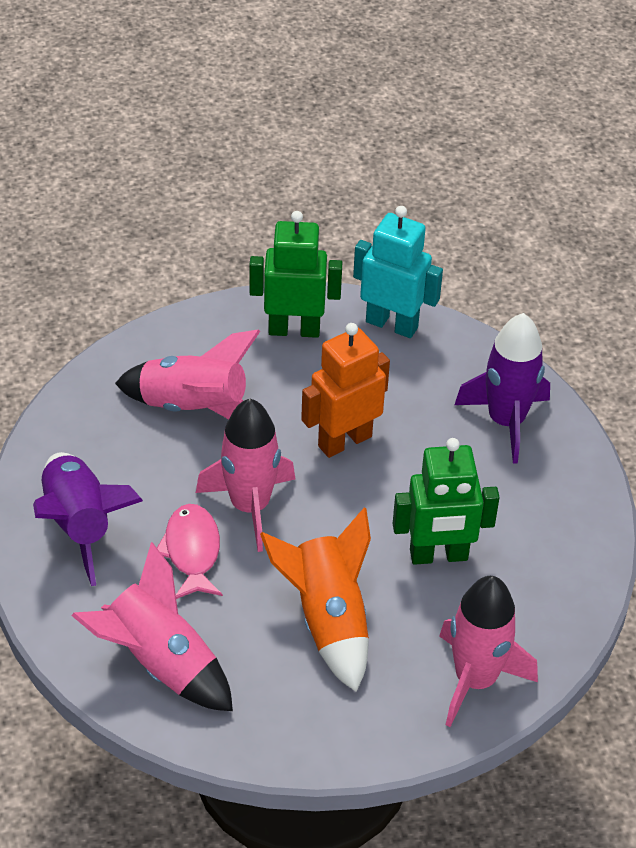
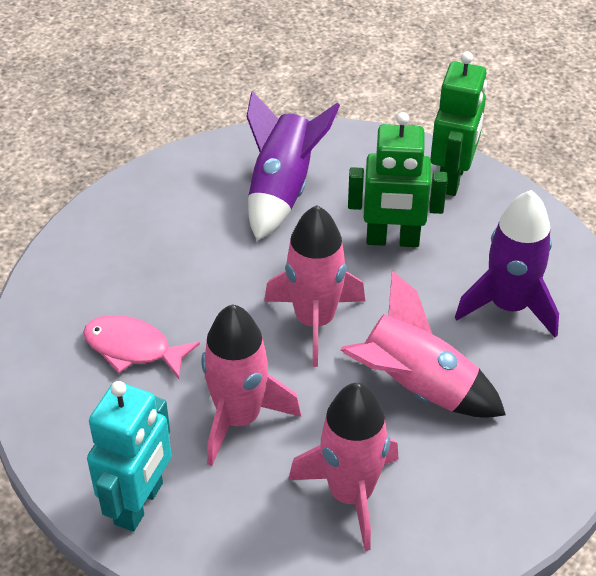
orange robot: 1 -> 0
orange rocket: 1 -> 0

